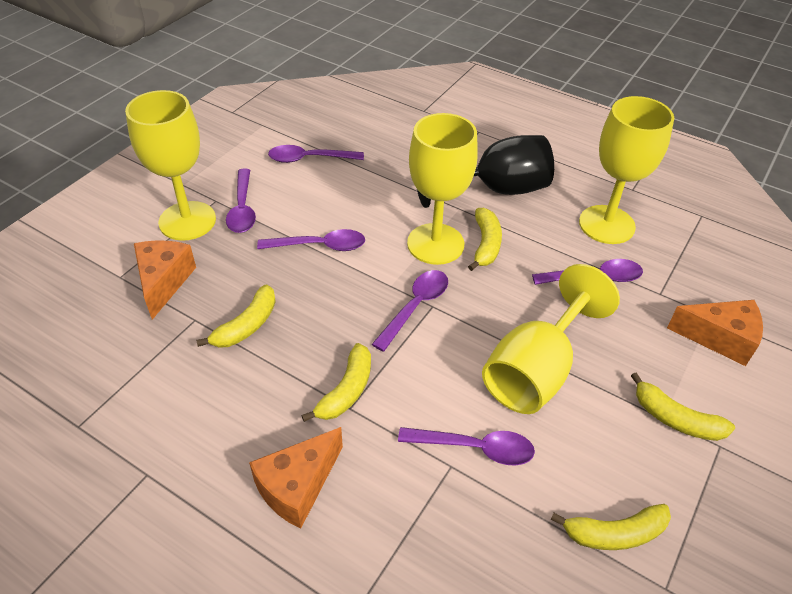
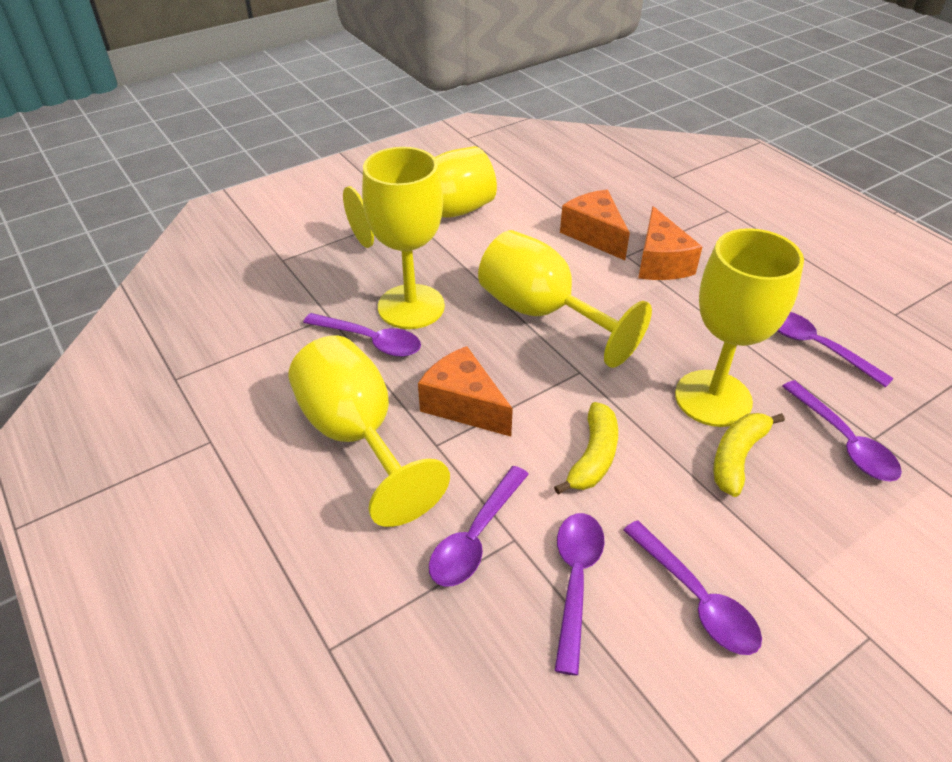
black goblet: 1 -> 0
yellow banana: 5 -> 2
yellow goblet: 4 -> 5

